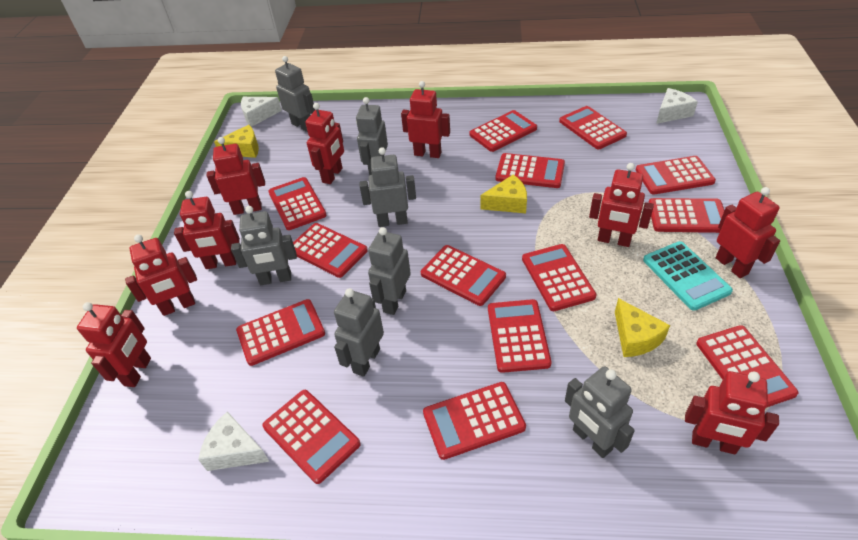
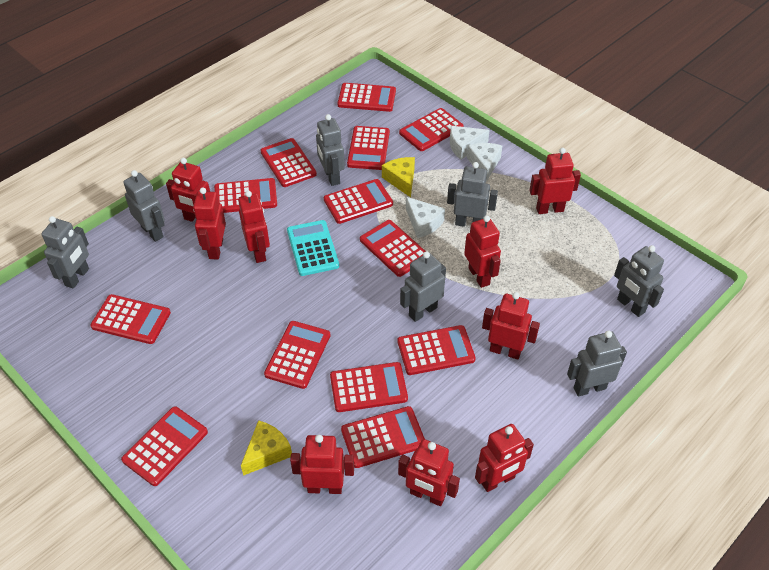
red calculator: 14 -> 13
yellow cheese: 3 -> 2

